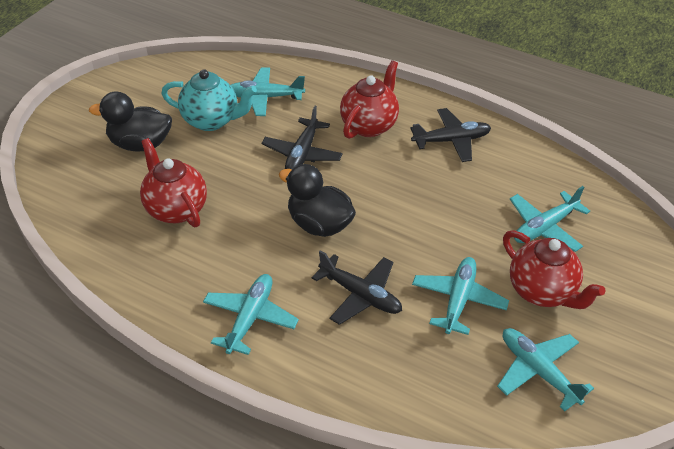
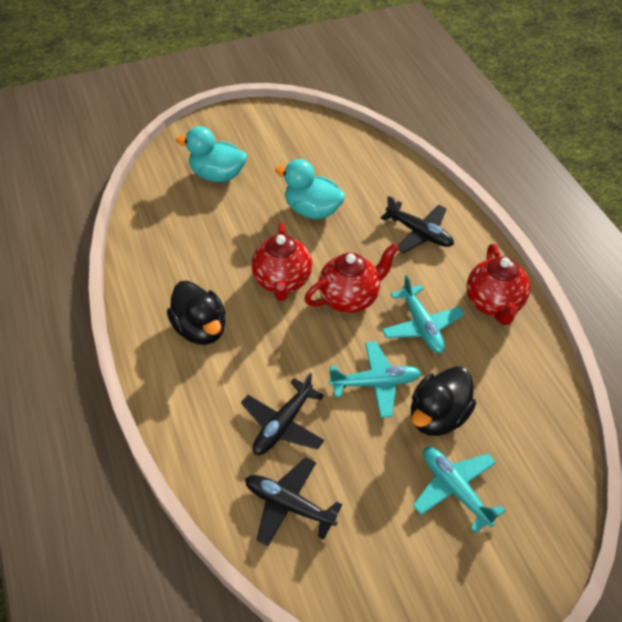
turquoise duck: 0 -> 2
turquoise plane: 5 -> 3
turquoise teapot: 1 -> 0

